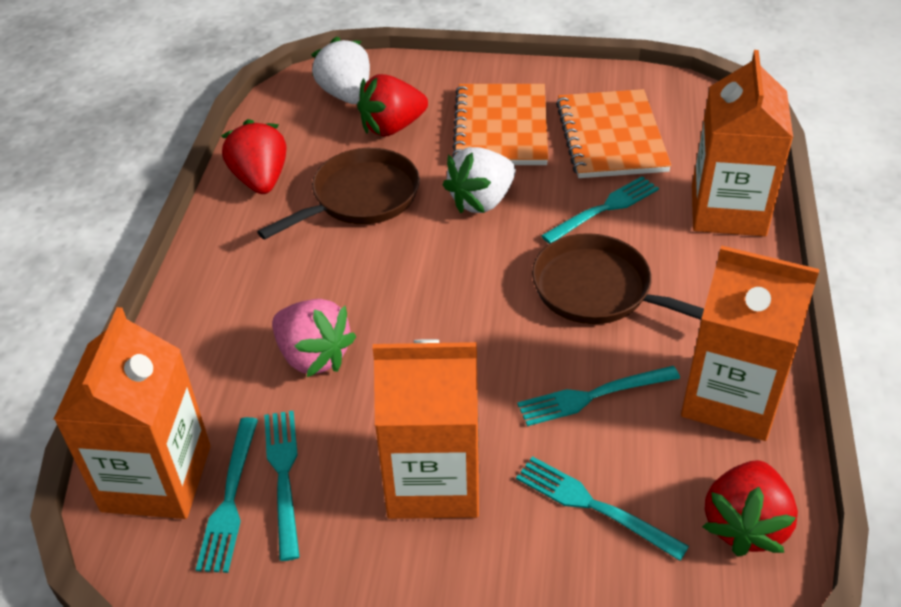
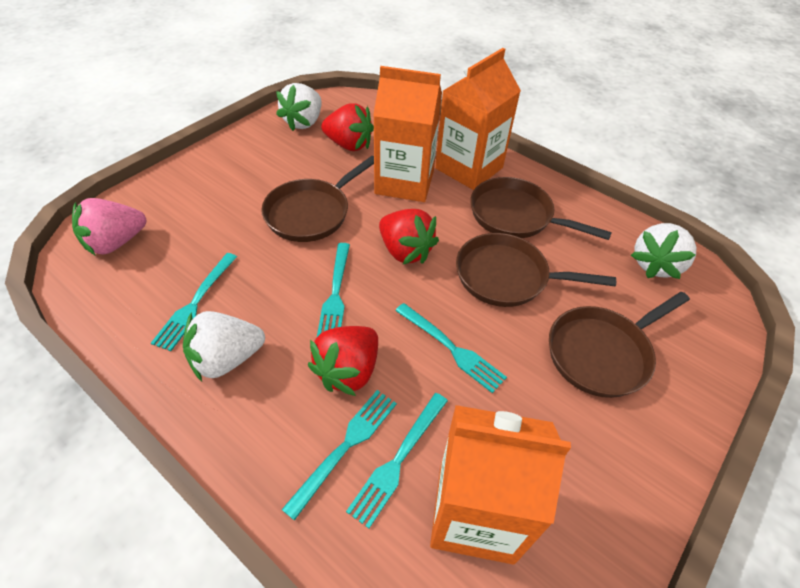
brown pan: 2 -> 4
orange carton: 4 -> 3
orange notebook: 2 -> 0
white strawberry: 2 -> 3

